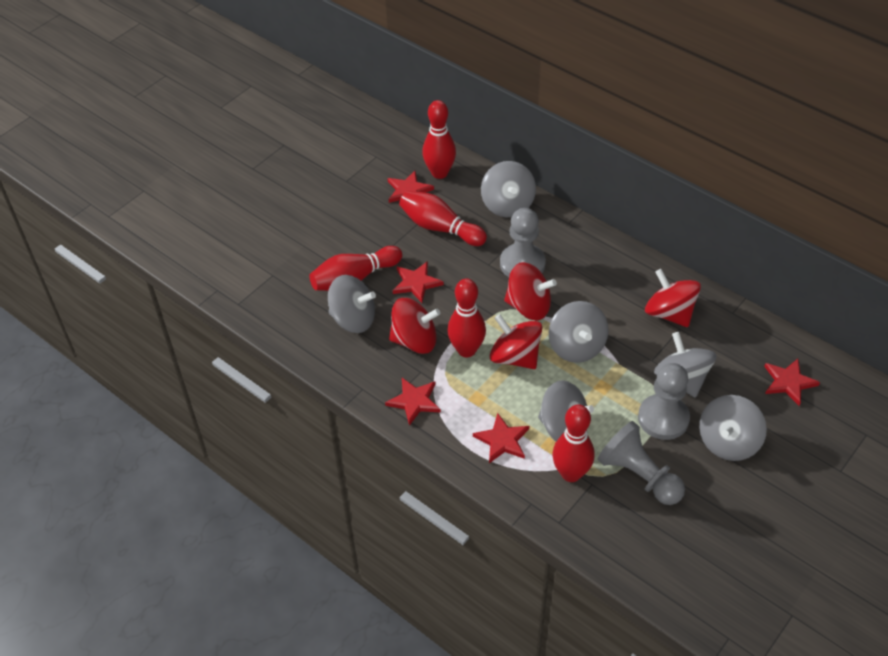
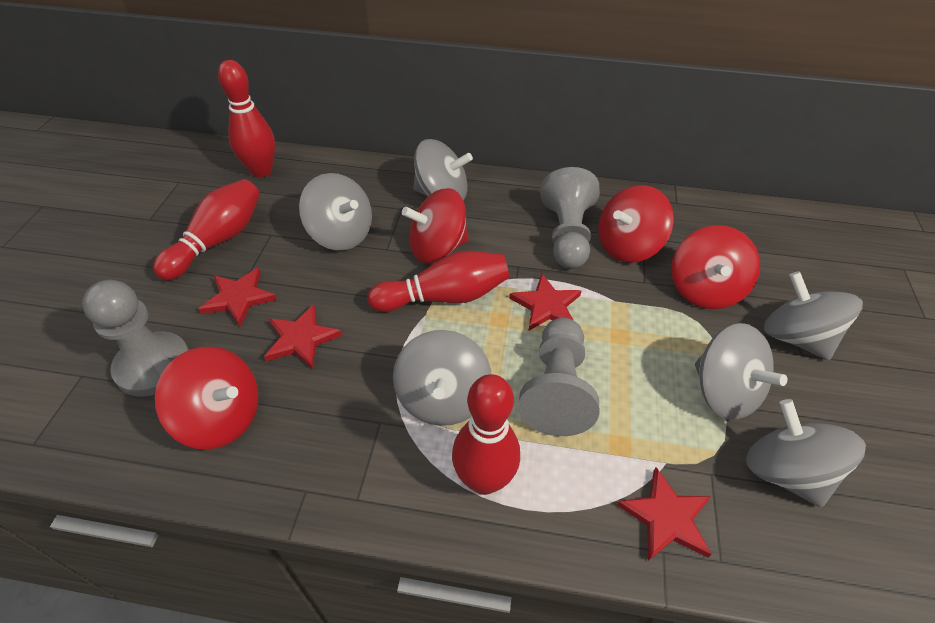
red bowling pin: 5 -> 4
red star: 5 -> 4

